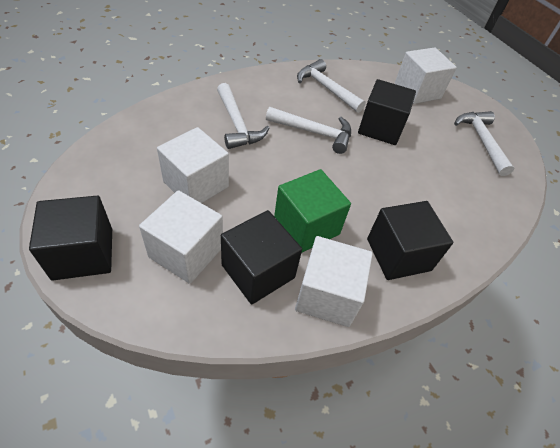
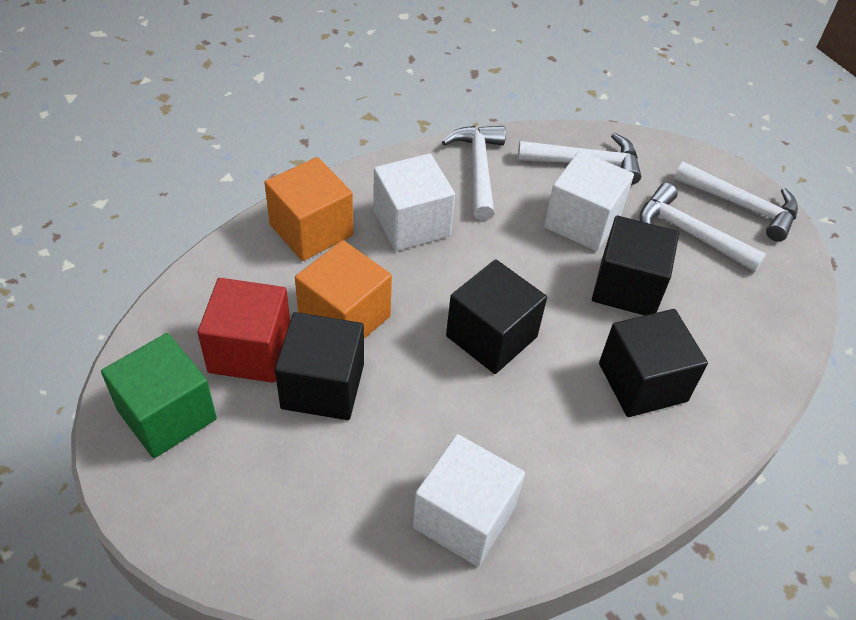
orange cube: 0 -> 2
red cube: 0 -> 1
white cube: 4 -> 3

